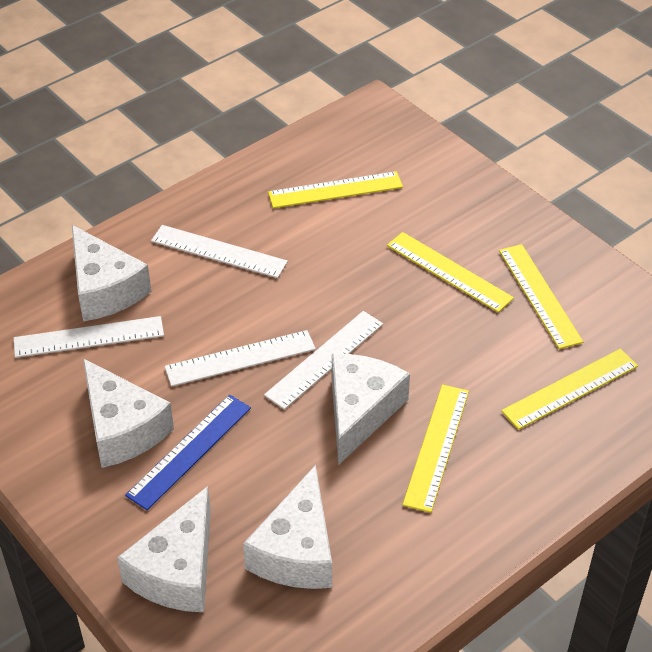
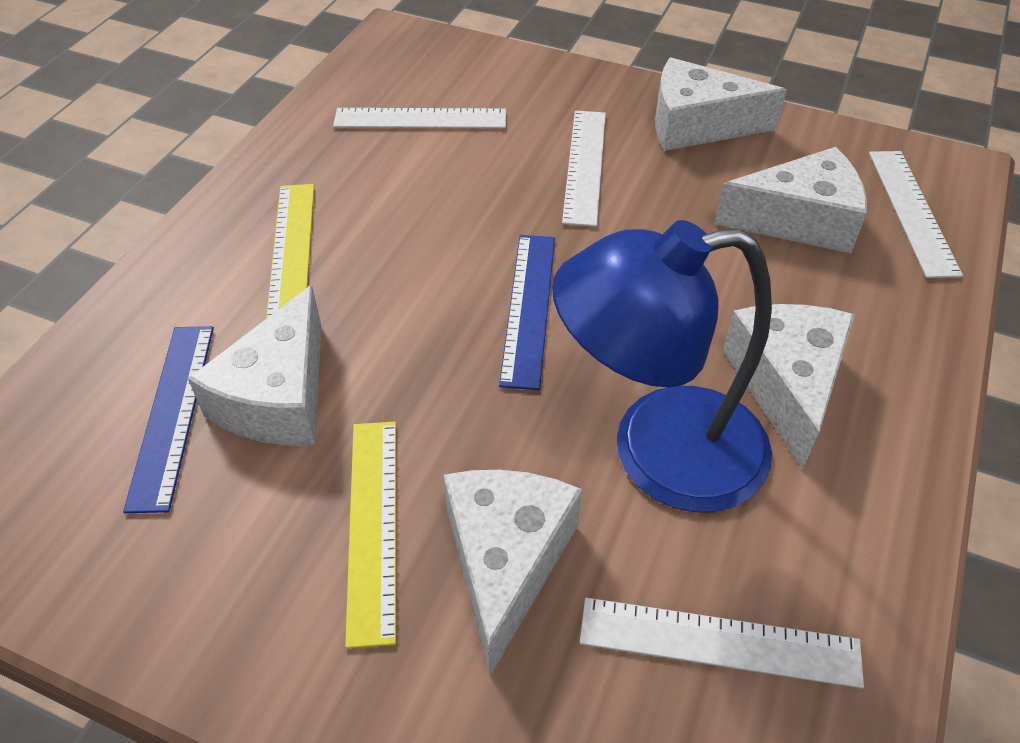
blue lamp: 0 -> 1
blue ruler: 1 -> 2
yellow ruler: 5 -> 2

